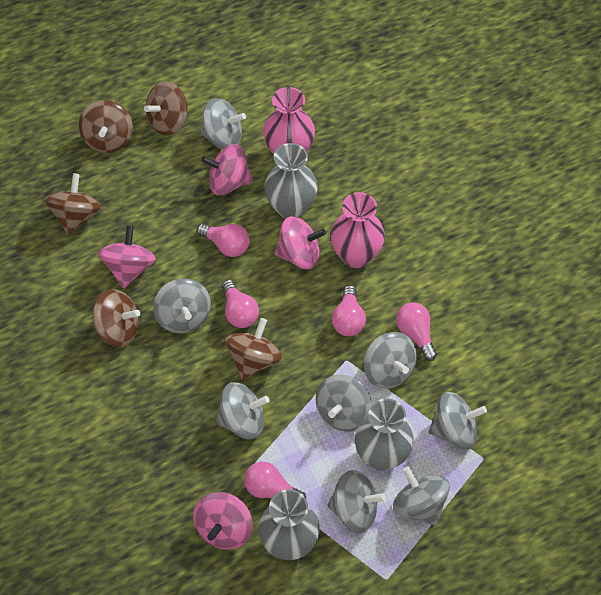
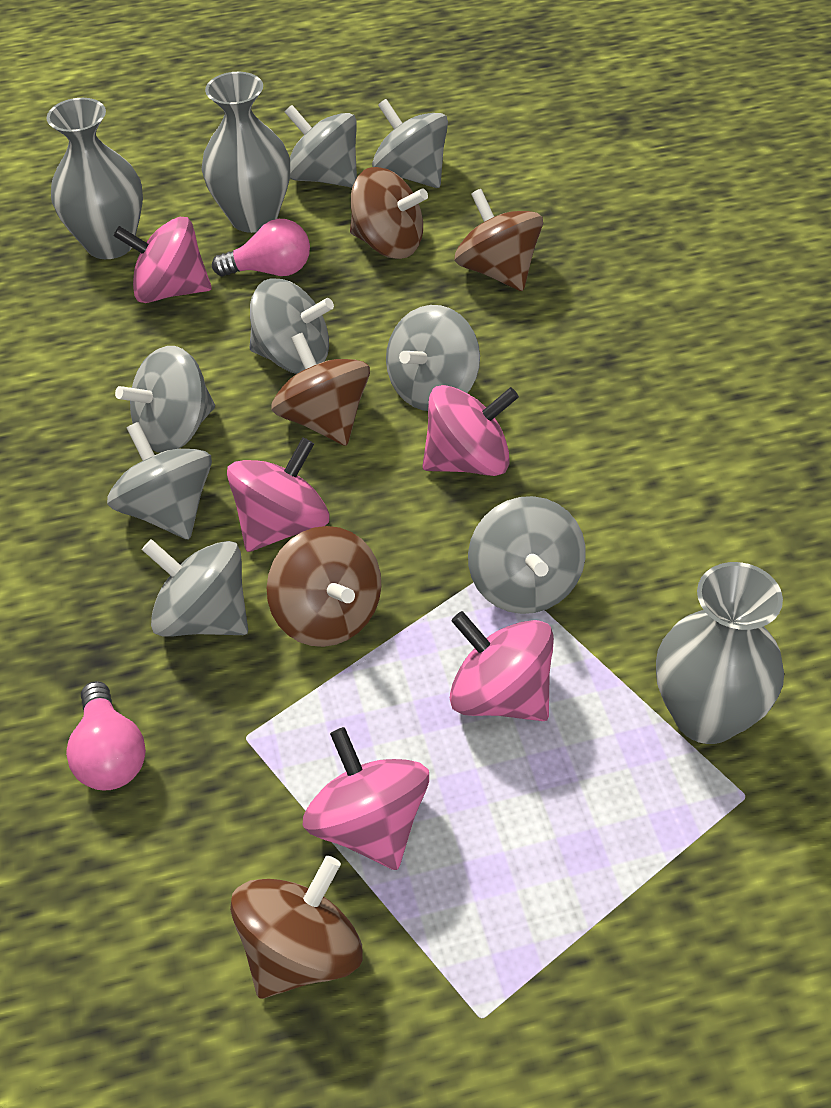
pink light bulb: 5 -> 2
pink spinning top: 4 -> 5
pink vase: 2 -> 0

